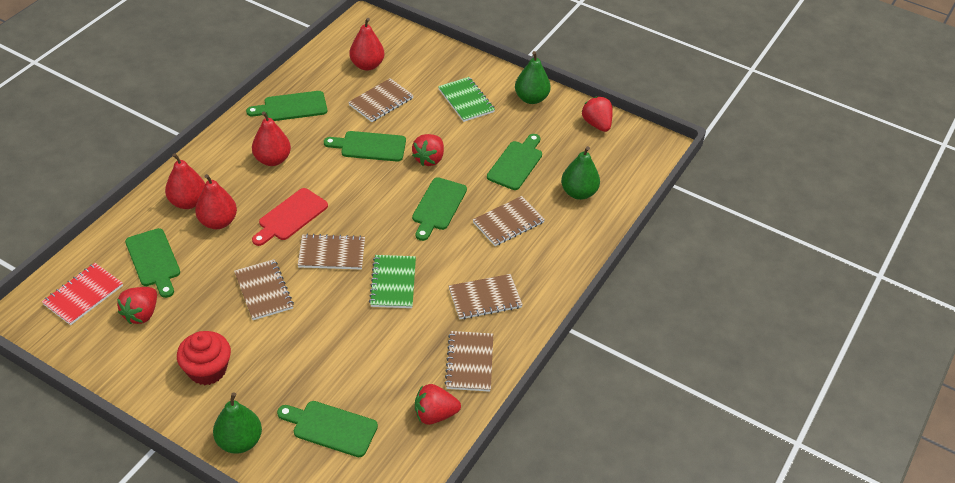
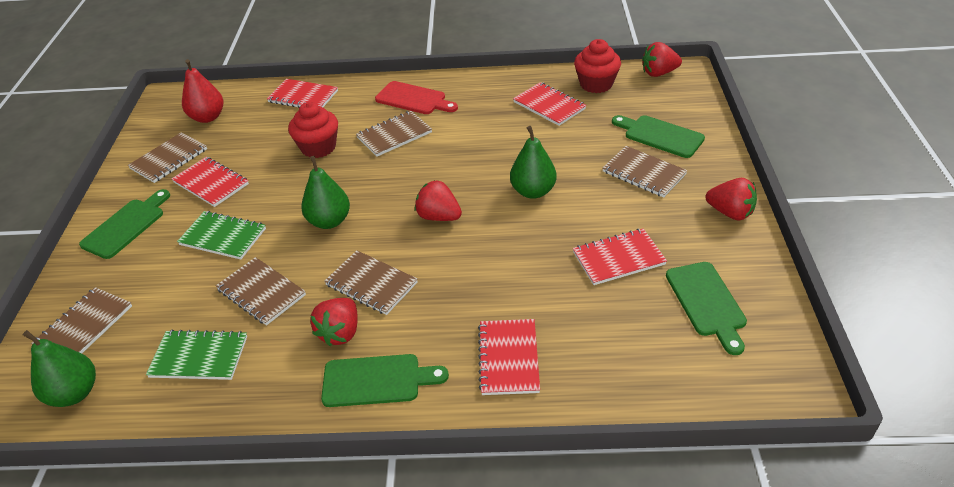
green cutting board: 6 -> 4
red cupcake: 1 -> 2
red notebook: 1 -> 5
red pear: 4 -> 1

